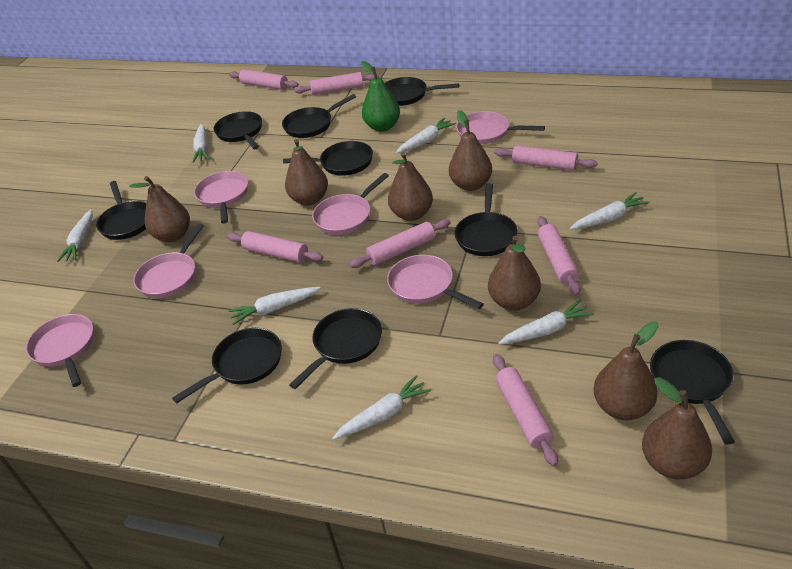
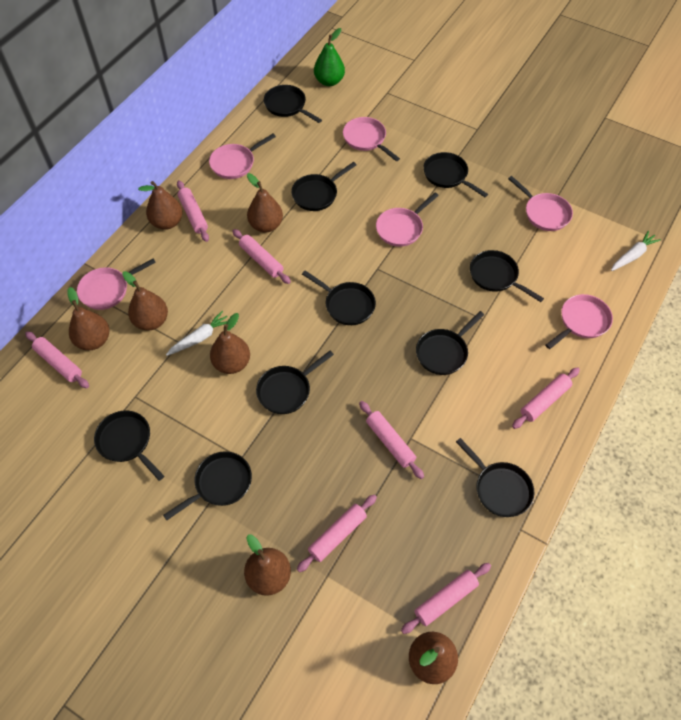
black pan: 9 -> 10
white carrot: 7 -> 2

